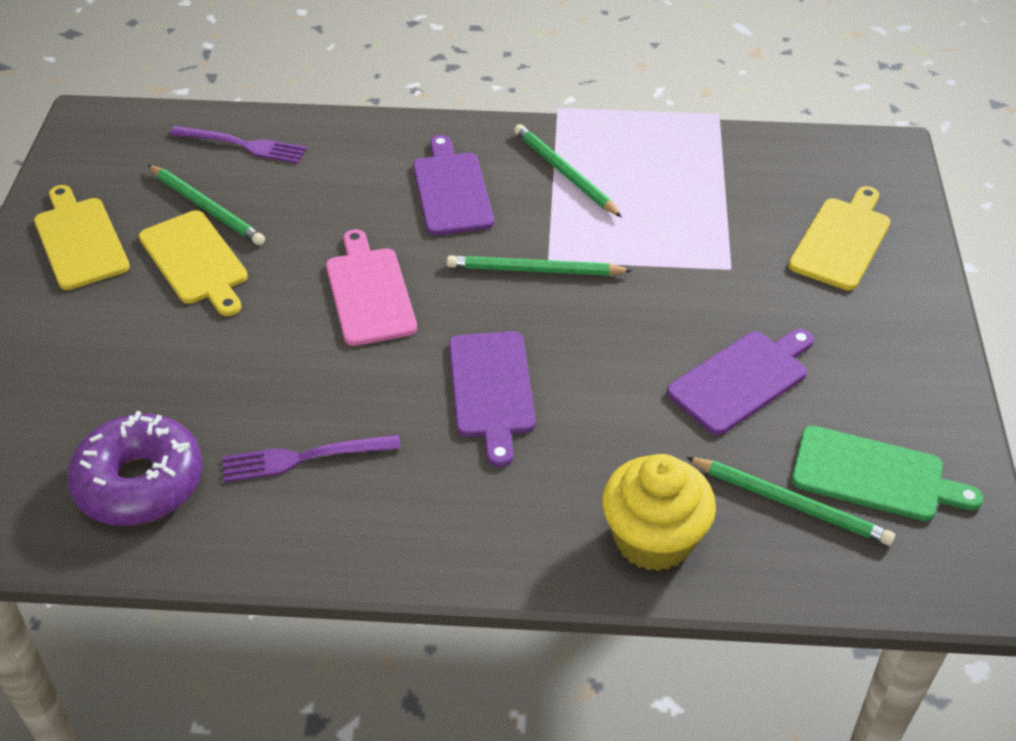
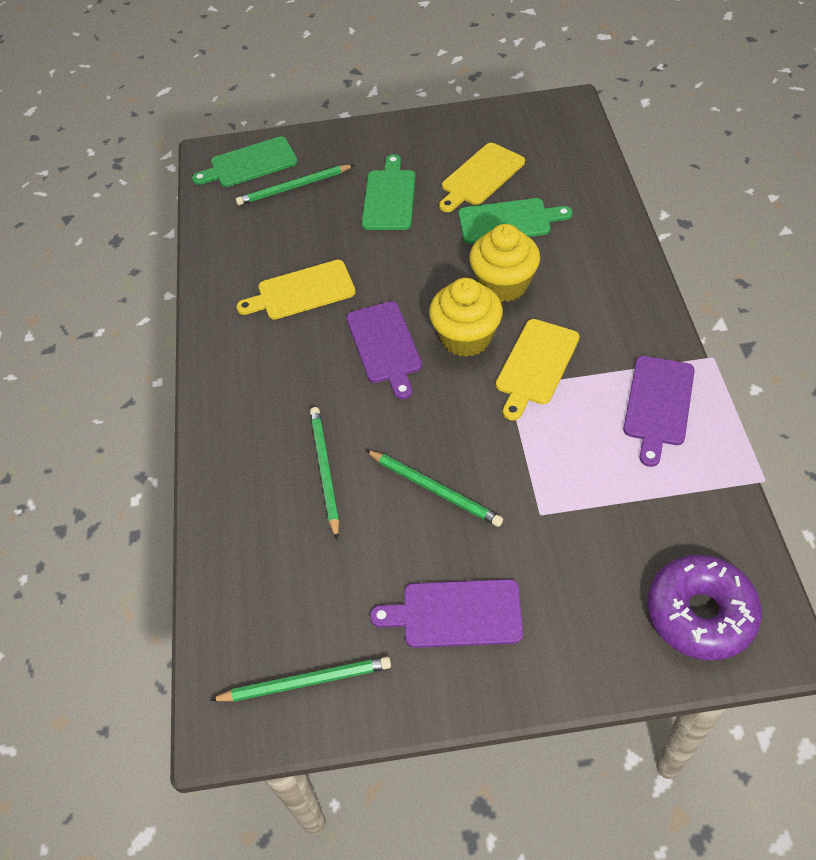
green cutting board: 1 -> 3
pink cutting board: 1 -> 0
purple fork: 2 -> 0
yellow cupcake: 1 -> 2

